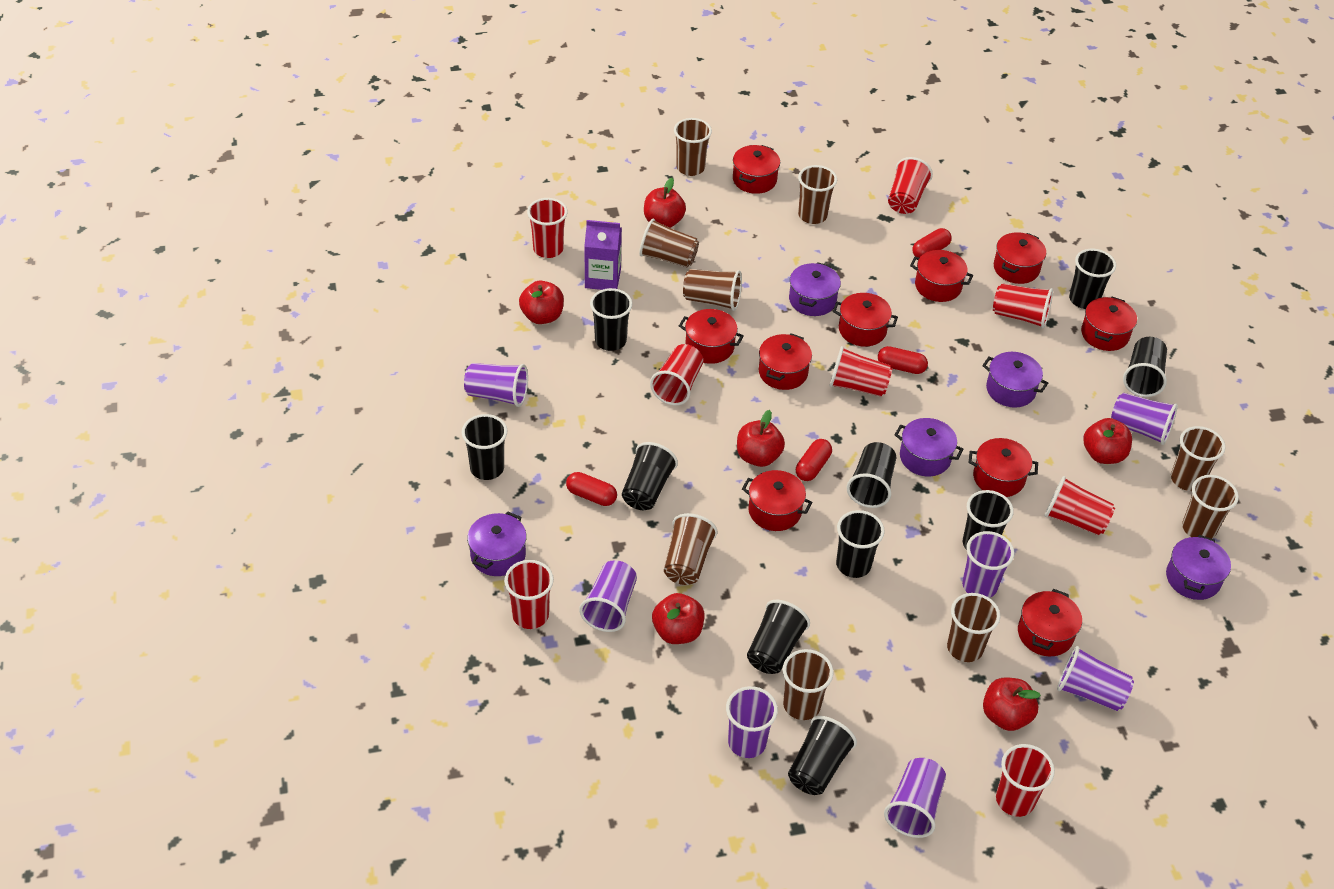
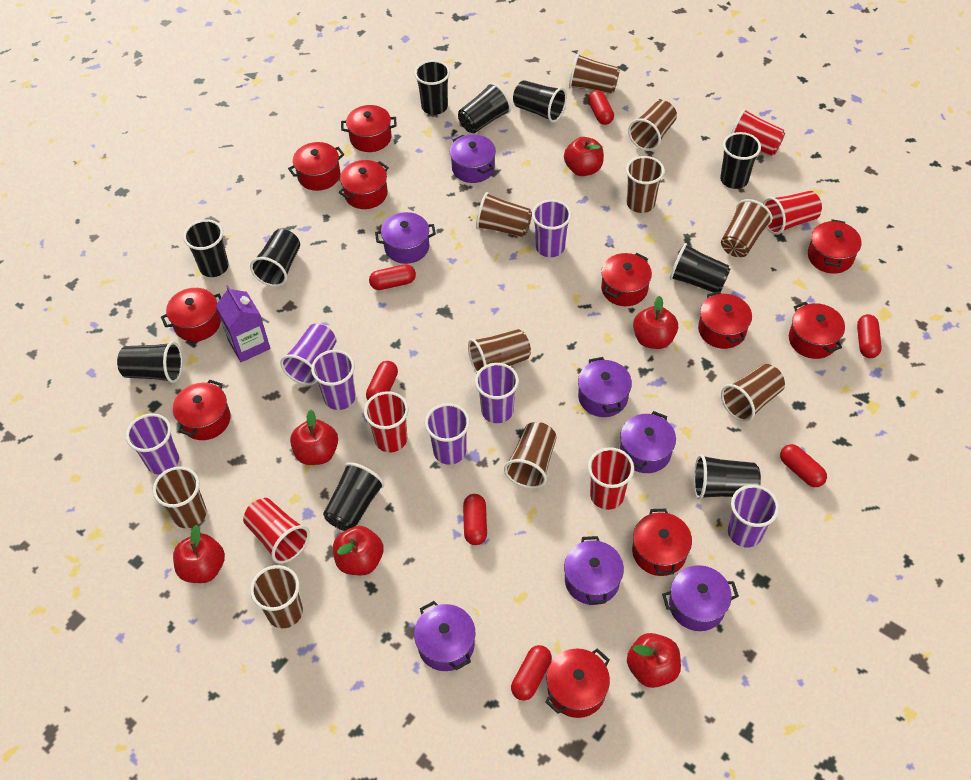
brown cup: 9 -> 10
purple pot: 5 -> 7
red capsule: 4 -> 7
red cup: 8 -> 5
red pot: 10 -> 11

